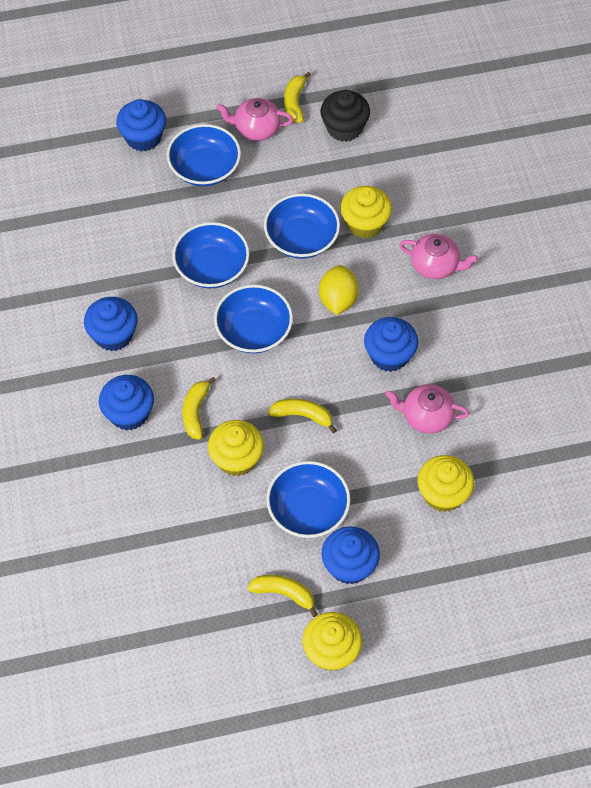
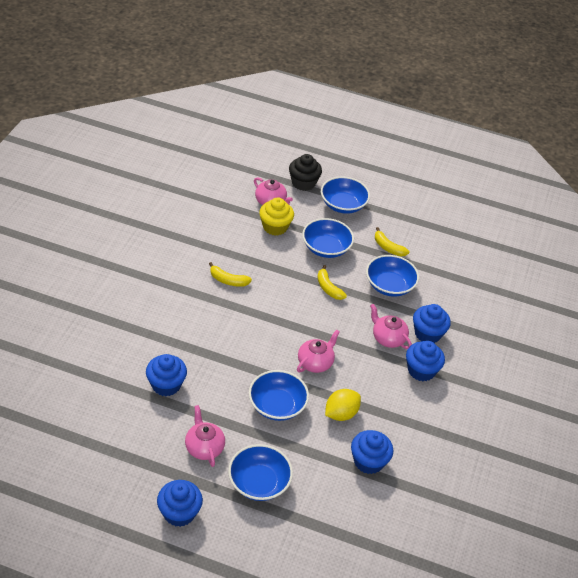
pink teapot: 3 -> 4
yellow banana: 4 -> 3
yellow cupcake: 4 -> 1

